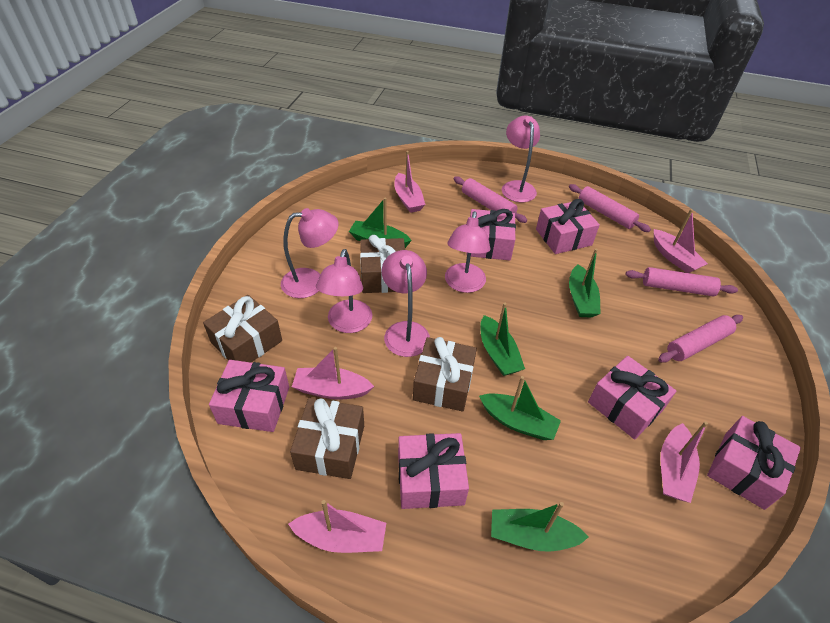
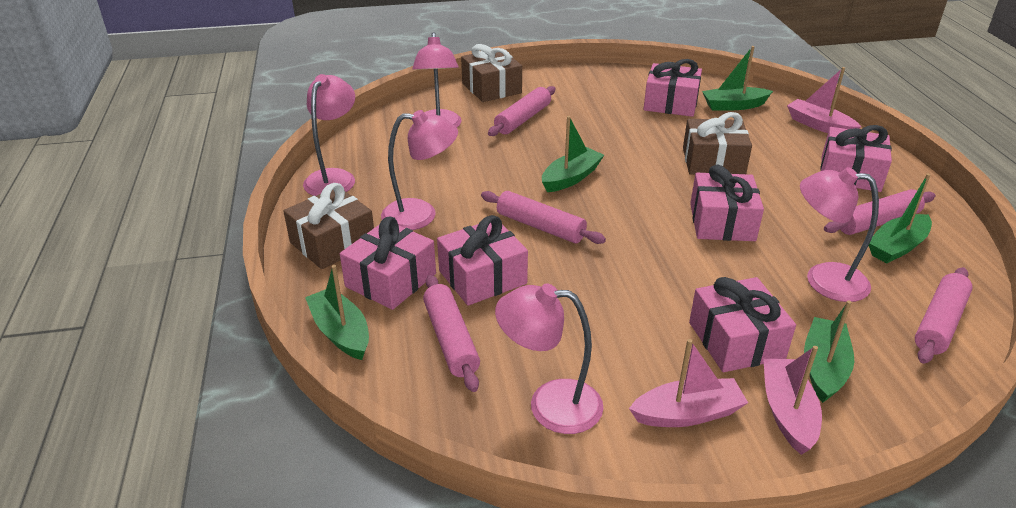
brown gift: 4 -> 3
pink boat: 5 -> 3
pink rolling pin: 4 -> 5

